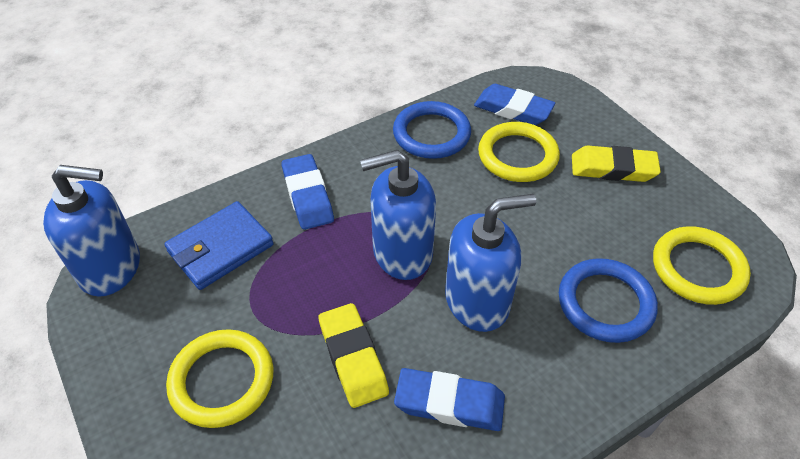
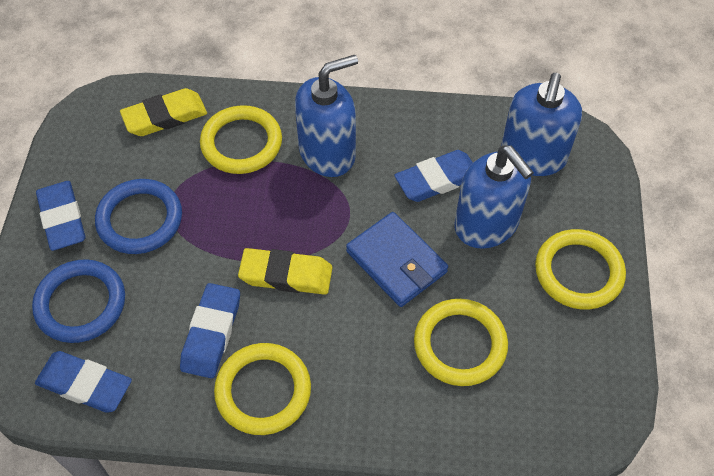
blue eraser: 3 -> 4
yellow ring: 3 -> 4

